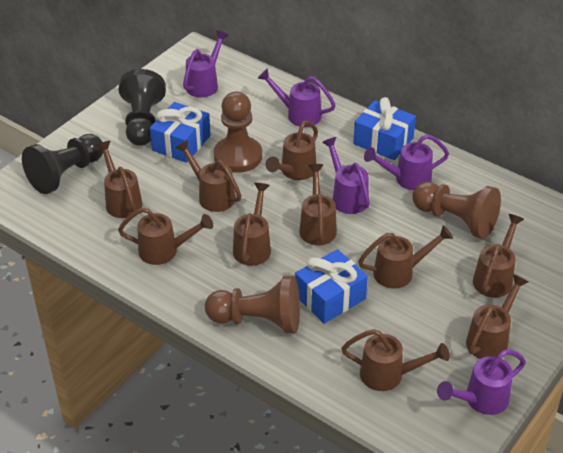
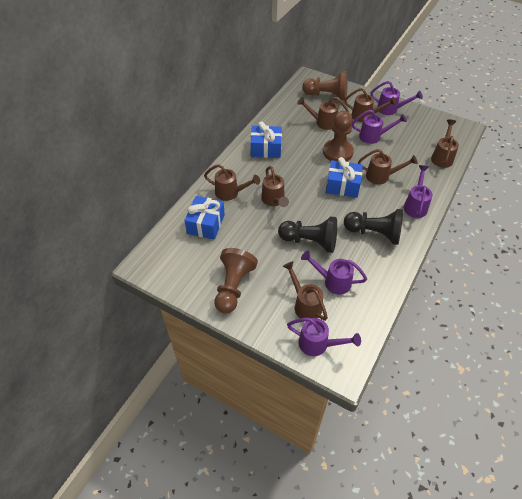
brown watering can: 10 -> 7

